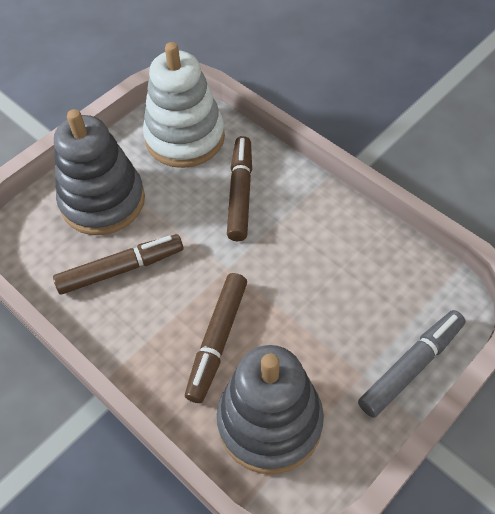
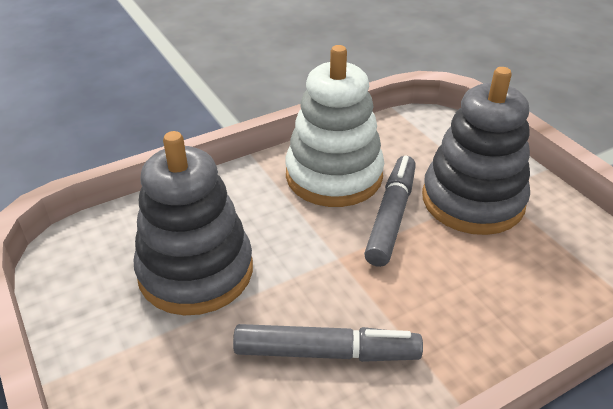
brown marker: 3 -> 0
grey marker: 1 -> 2

